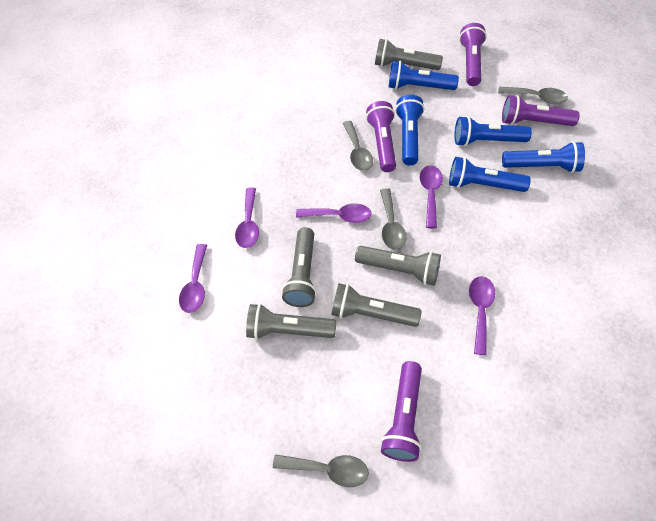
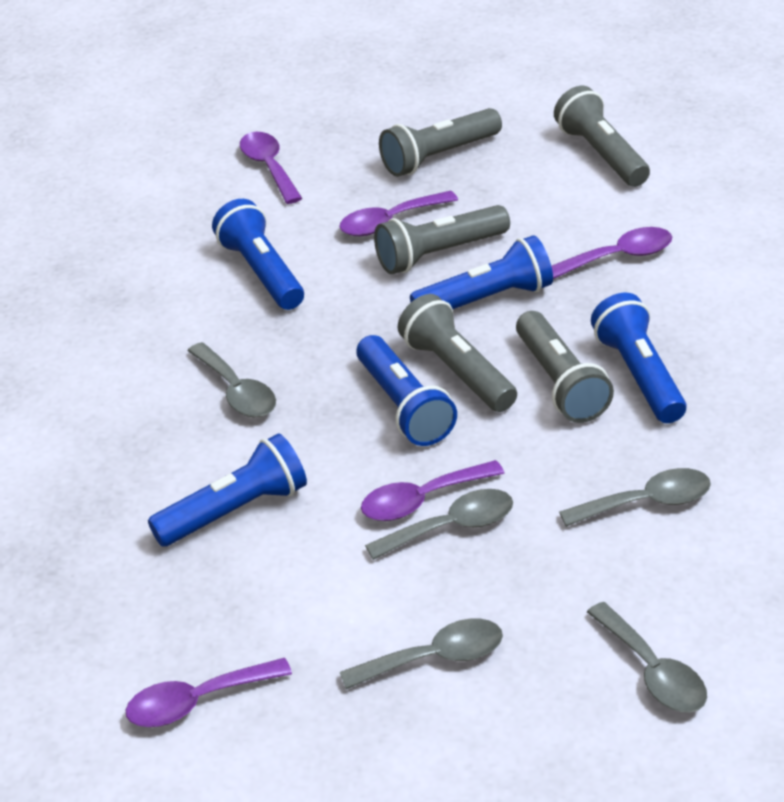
grey spoon: 4 -> 5
purple flashlight: 4 -> 0

